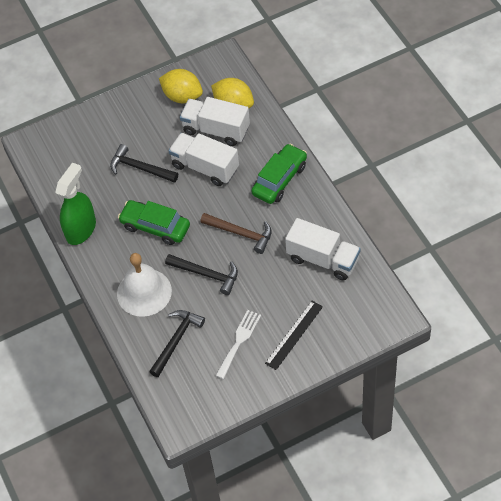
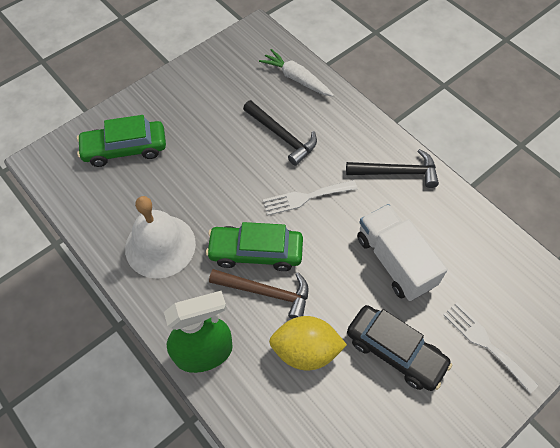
black car: 0 -> 1
black hammer: 3 -> 2
black ruler: 1 -> 0
white carrot: 0 -> 1
white fork: 1 -> 2
white truck: 3 -> 1
yellow lemon: 2 -> 1

